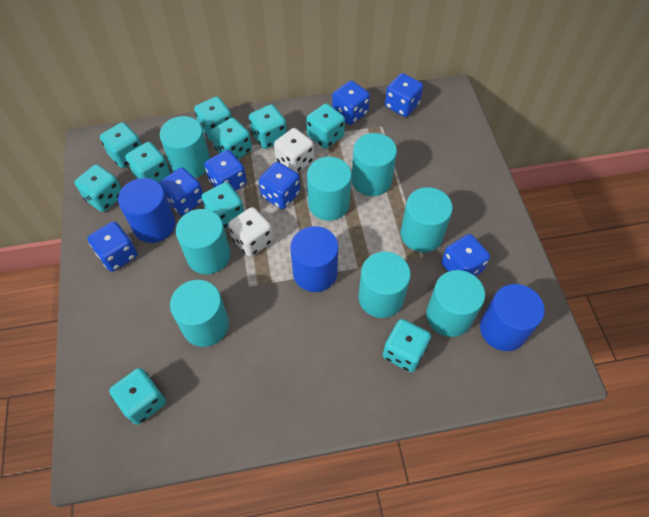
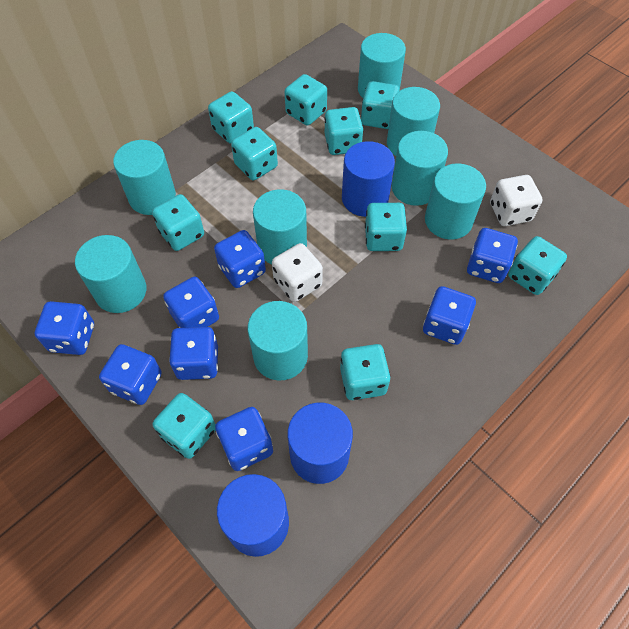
blue dice: 7 -> 8

